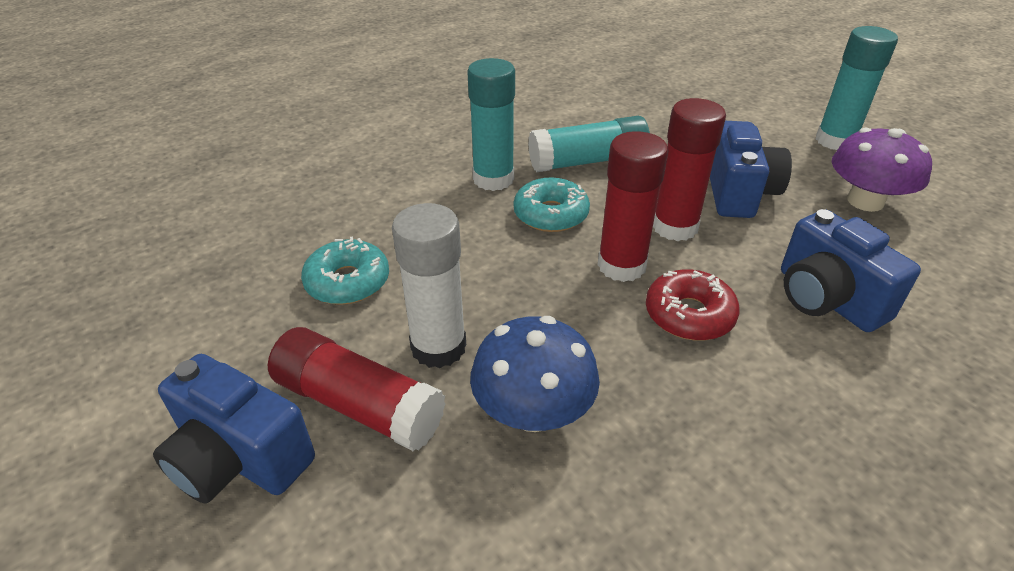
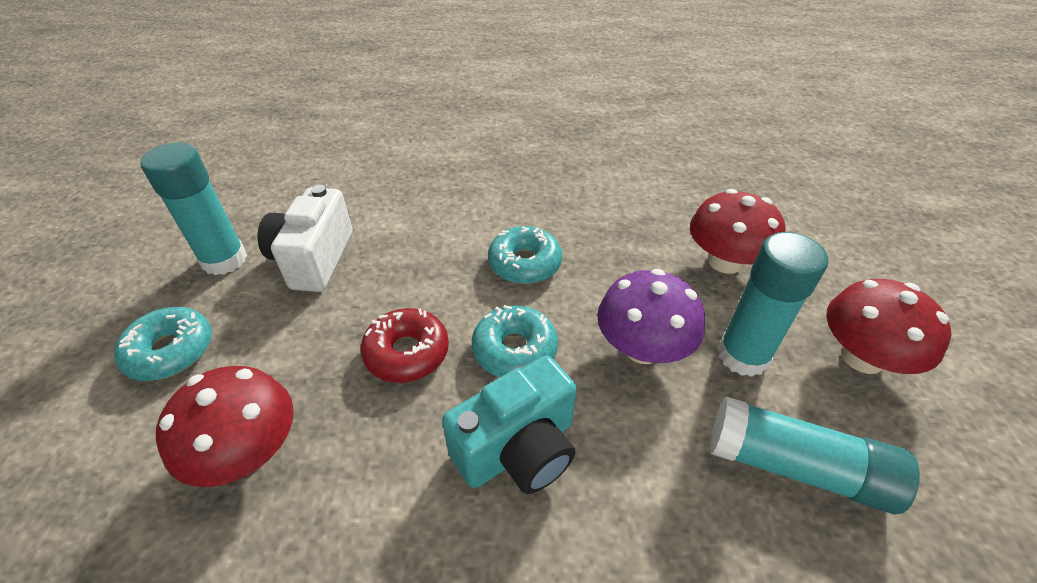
blue camera: 3 -> 0
blue mushroom: 1 -> 0
red glue stick: 3 -> 0
red mushroom: 0 -> 3
turquoise camera: 0 -> 1
turquoise donut: 2 -> 3
white camera: 0 -> 1
white glue stick: 1 -> 0

